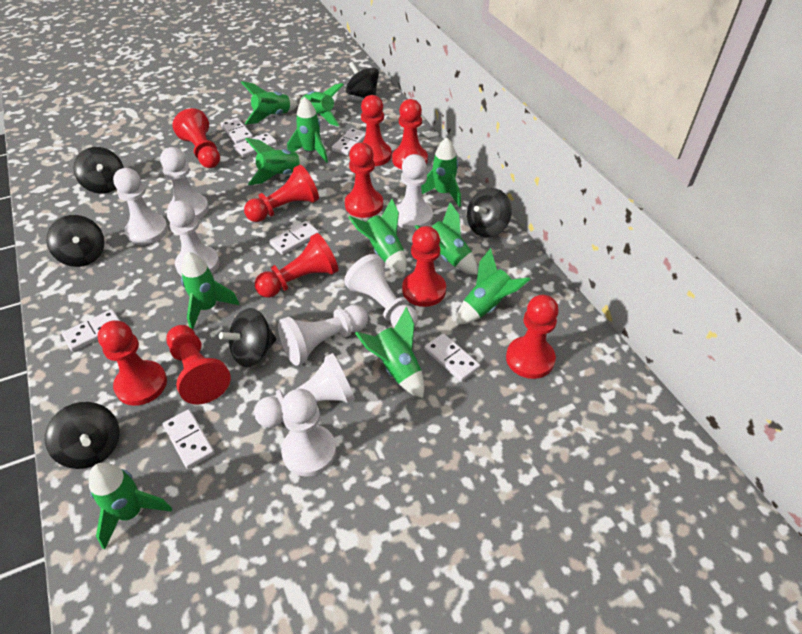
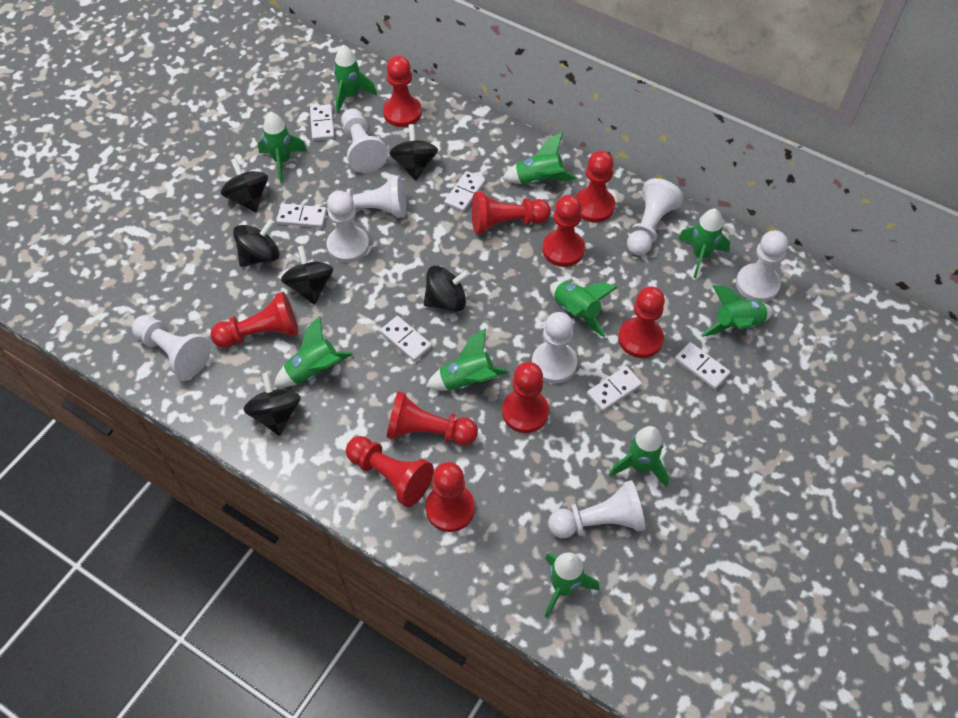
green rocket: 11 -> 10
white domino: 7 -> 6

